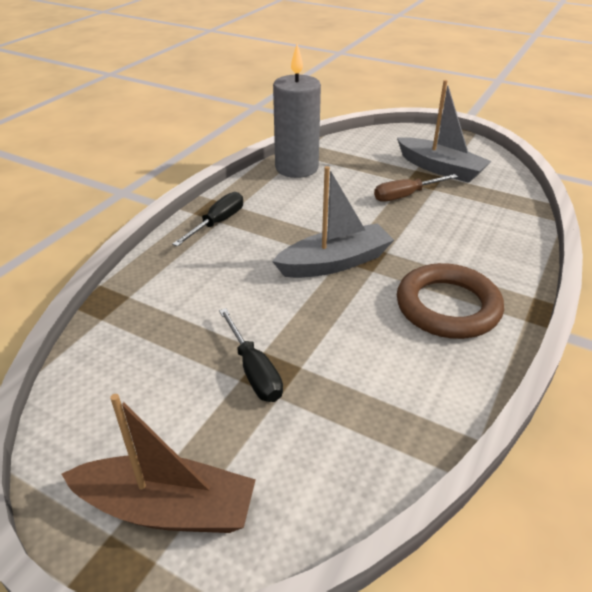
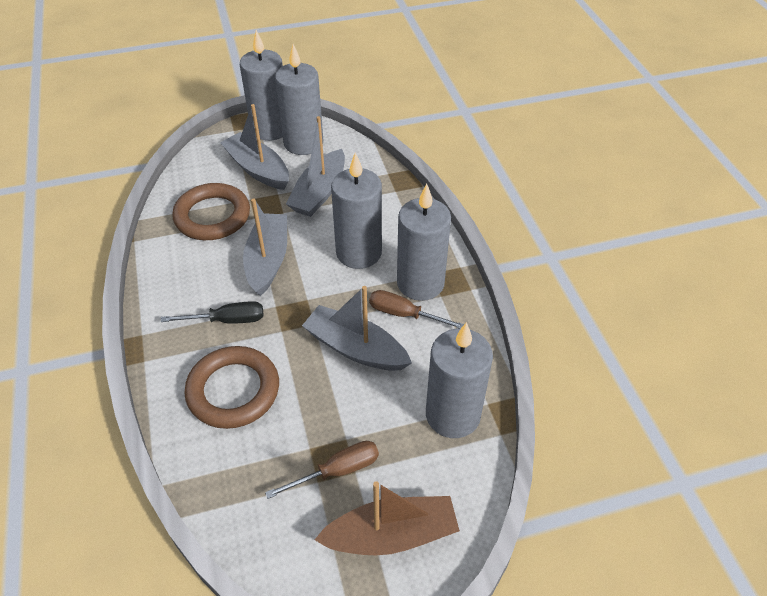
black screwdriver: 2 -> 1
brown ring: 1 -> 2
brown screwdriver: 1 -> 2
grey boat: 2 -> 4
grey candle: 1 -> 5

